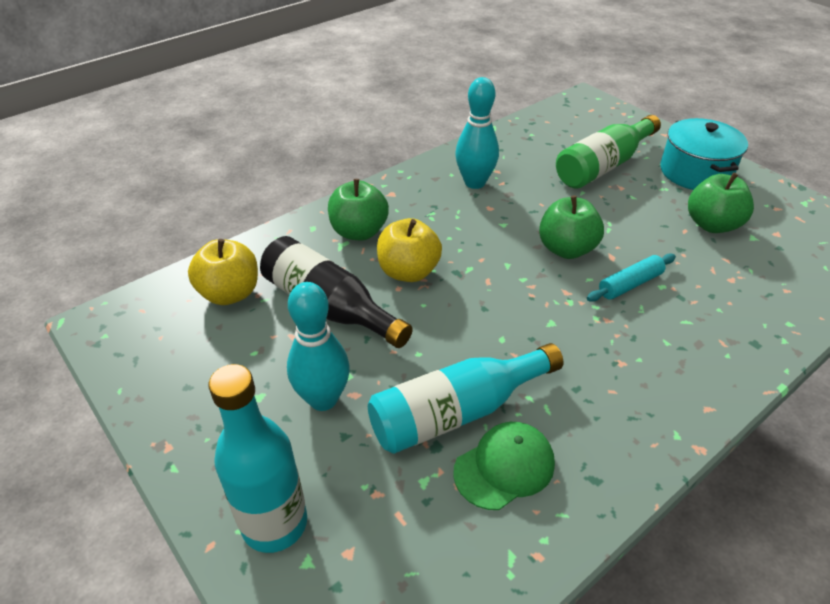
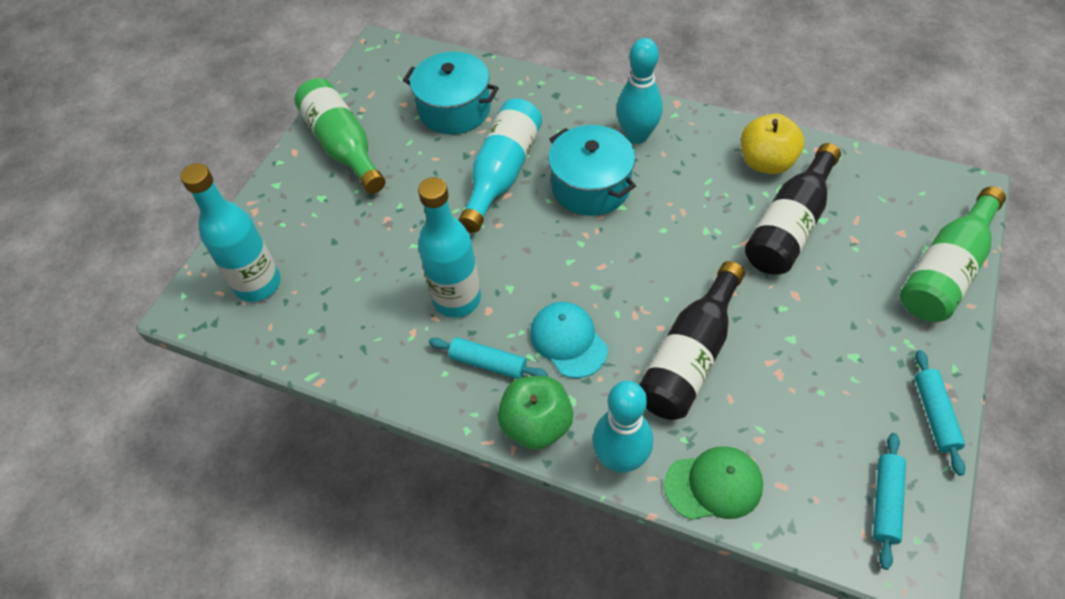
black bottle: 1 -> 2
green apple: 3 -> 1
green bottle: 1 -> 2
turquoise bottle: 2 -> 3
turquoise cap: 0 -> 1
turquoise pot: 1 -> 2
turquoise rolling pin: 1 -> 3
yellow apple: 2 -> 1

